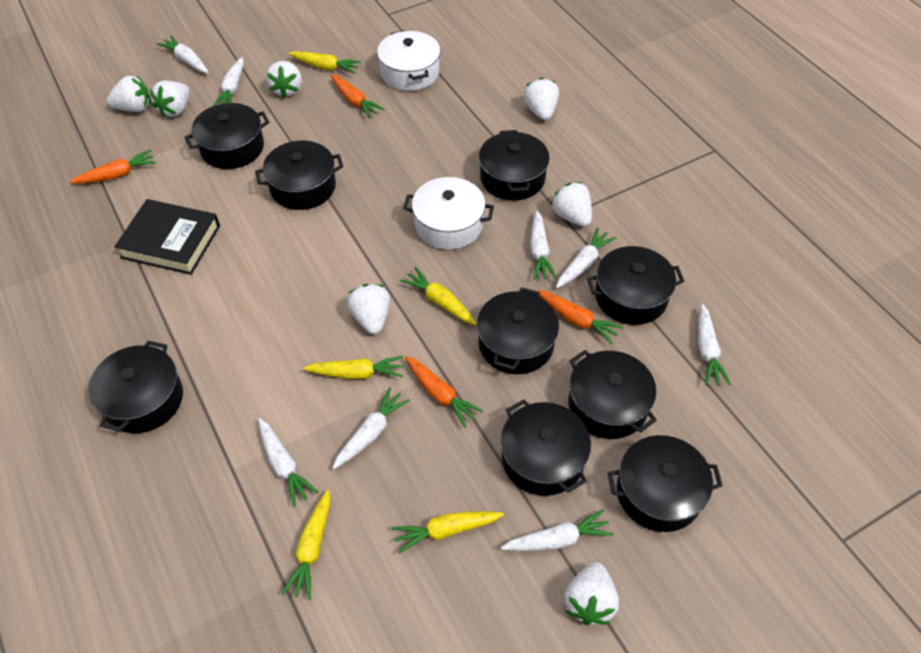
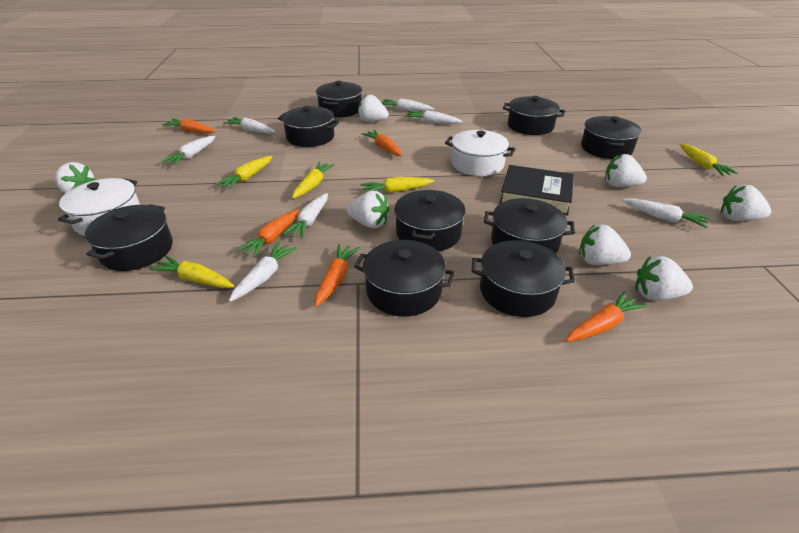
orange carrot: 4 -> 5
white carrot: 8 -> 7

